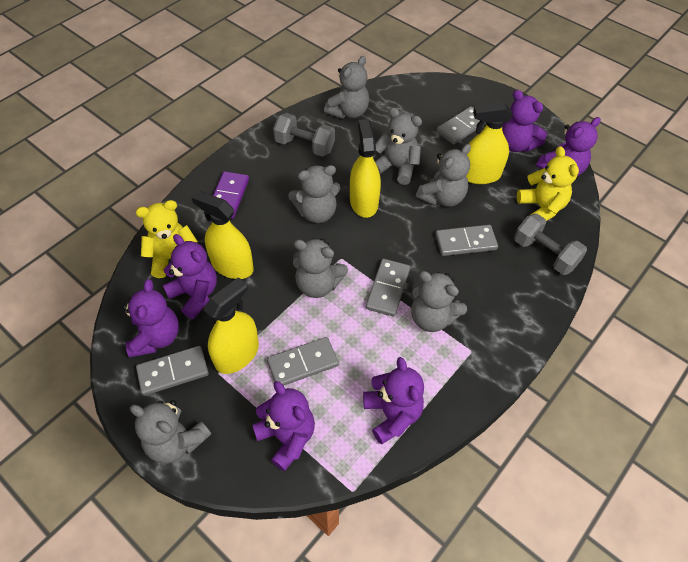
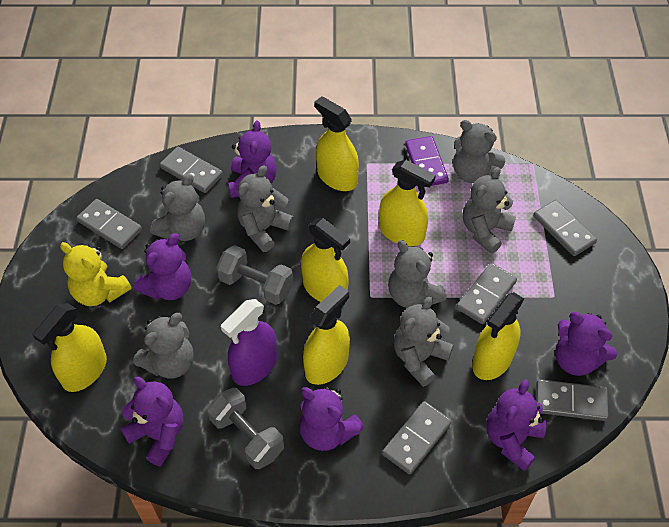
grey domino: 5 -> 6
purple spray bottle: 0 -> 1
yellow spray bottle: 4 -> 6
yellow teddy bear: 2 -> 1

